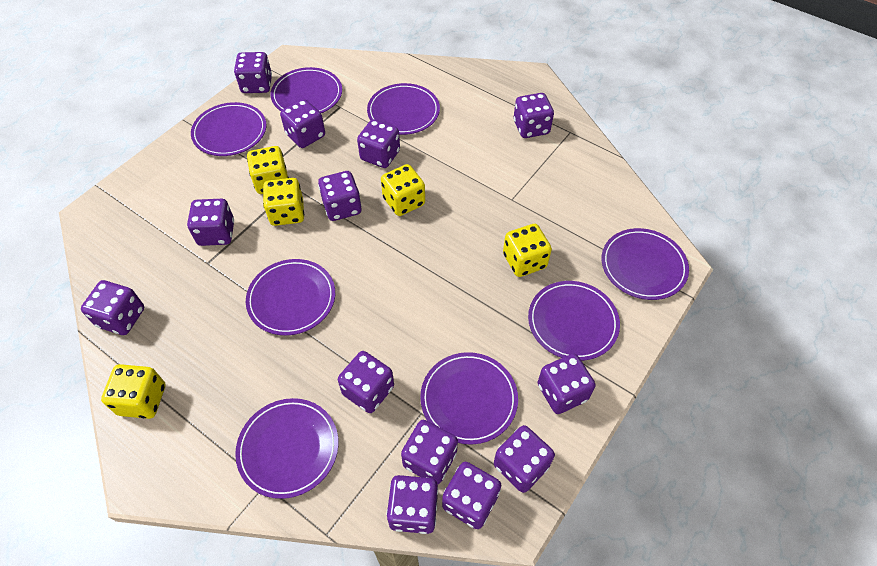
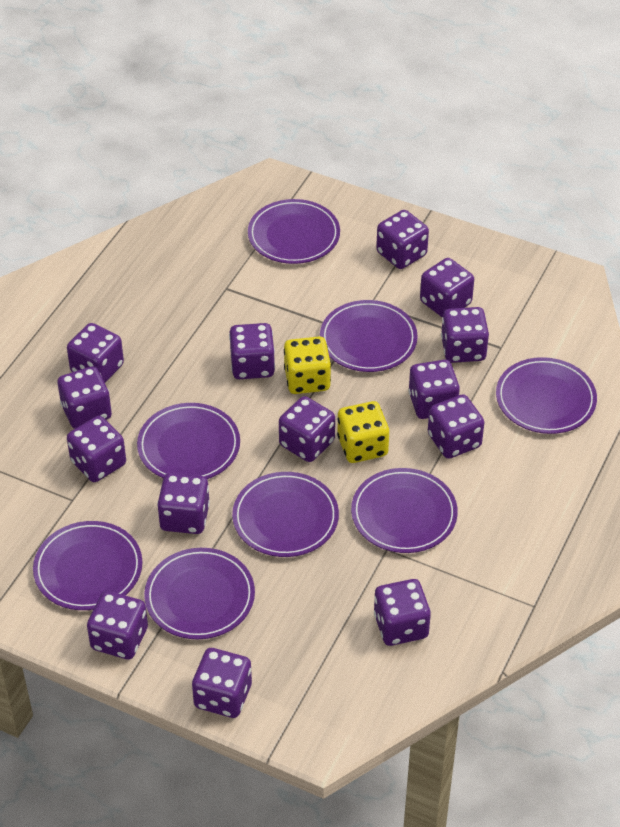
purple dice: 13 -> 14
yellow dice: 5 -> 2

